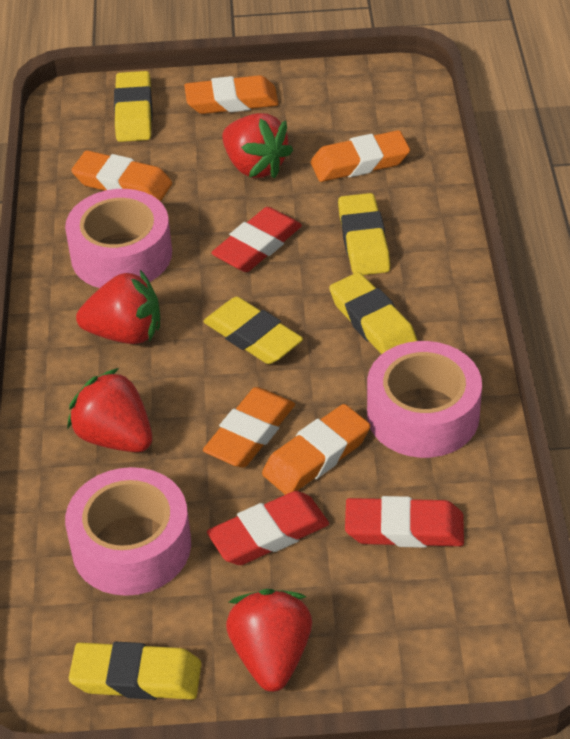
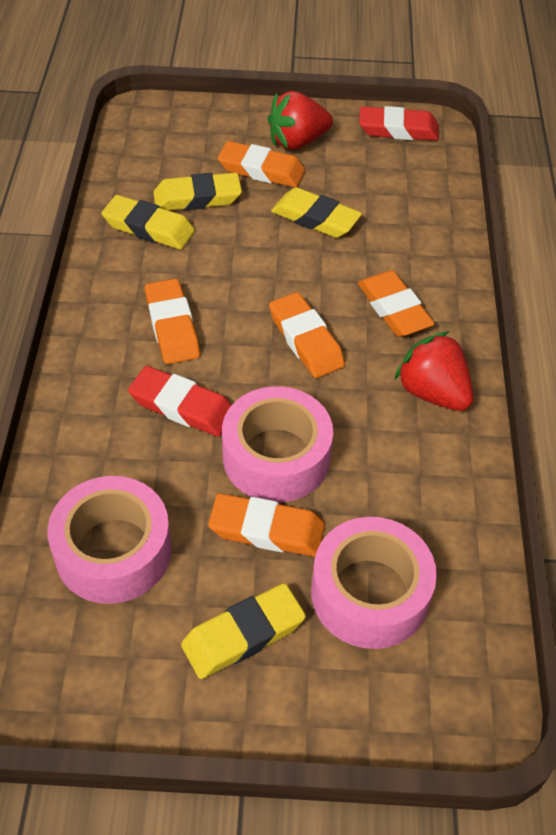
red eraser: 3 -> 2
red strawberry: 4 -> 2
yellow eraser: 5 -> 4

